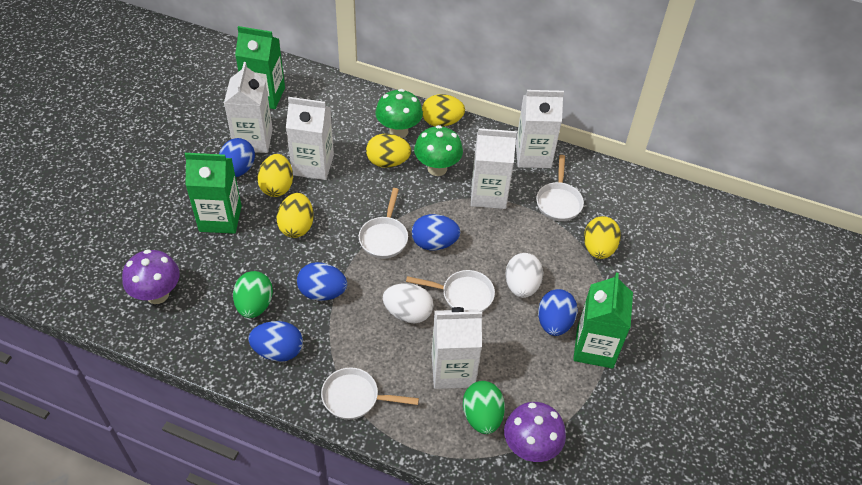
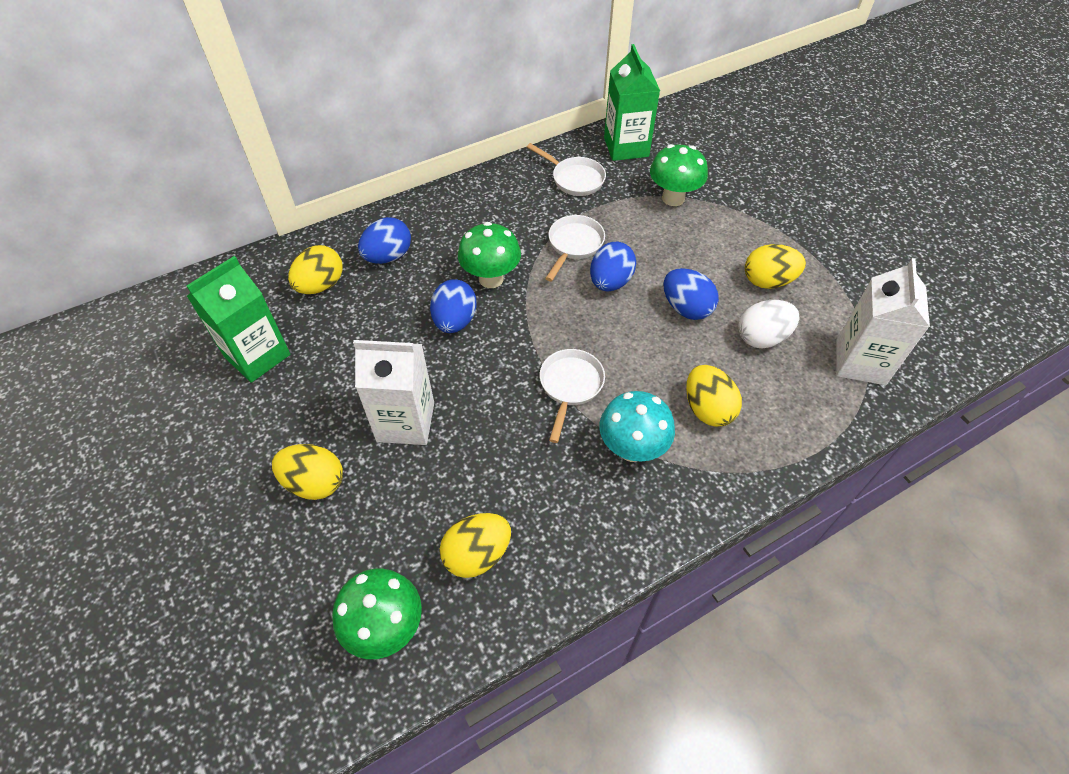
blue egg: 5 -> 4
green carton: 3 -> 2
green egg: 2 -> 0
green mushroom: 2 -> 3
purple mushroom: 2 -> 0
turquoise mushroom: 0 -> 1
white carton: 5 -> 2
white egg: 2 -> 1
white pan: 4 -> 3

